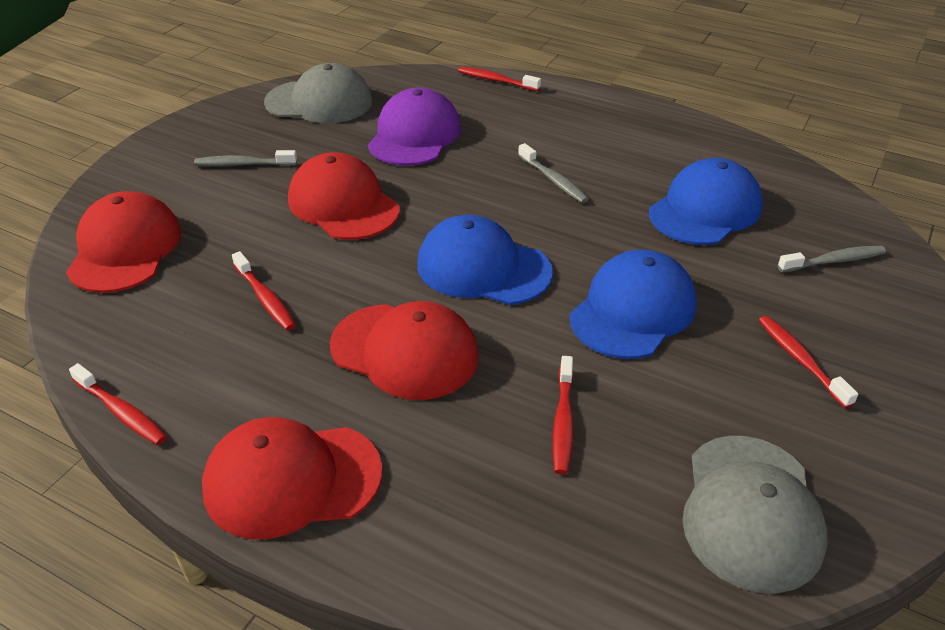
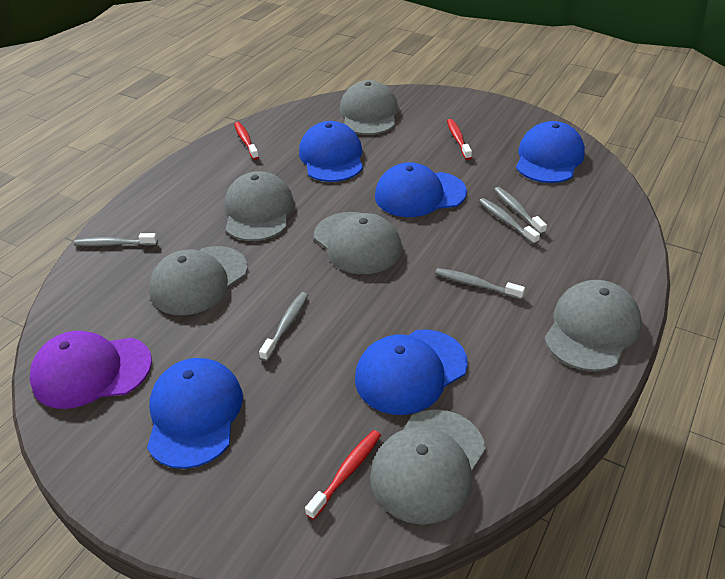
blue cap: 3 -> 5
grey cap: 2 -> 6
grey toothbrush: 3 -> 5
red cap: 4 -> 0
red toothbrush: 5 -> 3

